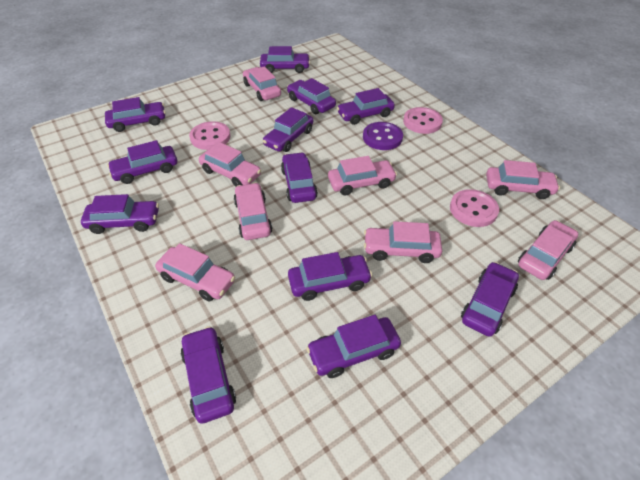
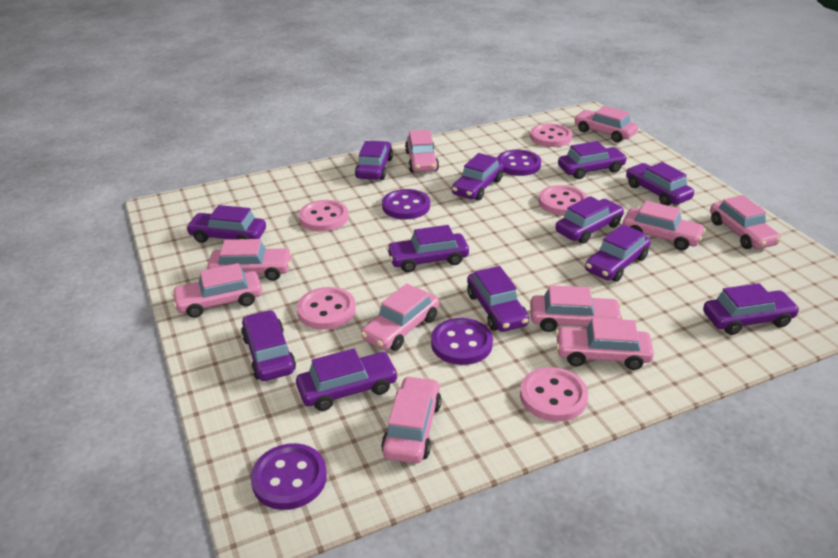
pink button: 3 -> 5
pink car: 8 -> 10
purple button: 1 -> 4

